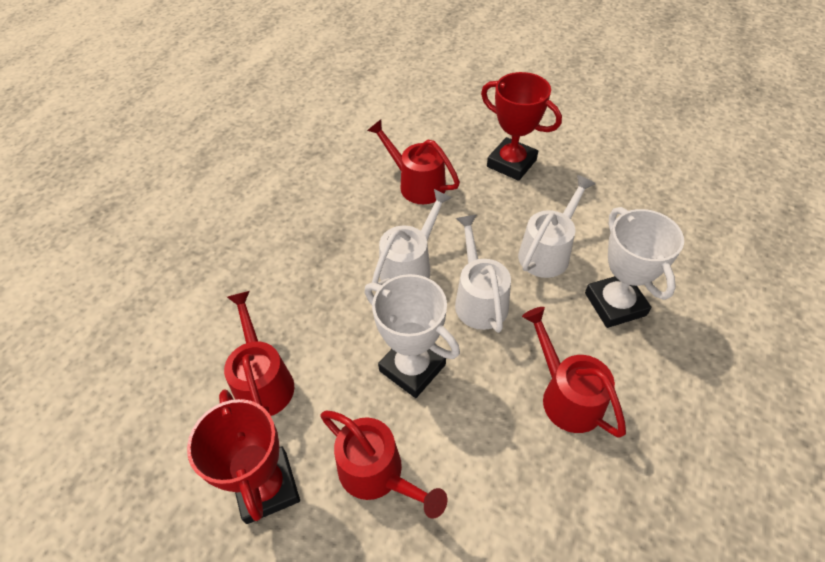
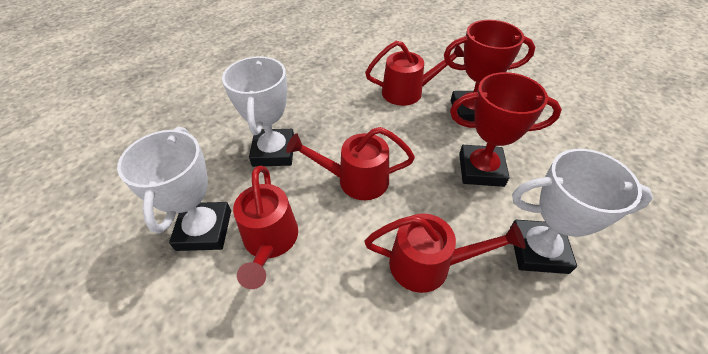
white trophy: 2 -> 3
white watering can: 3 -> 0

